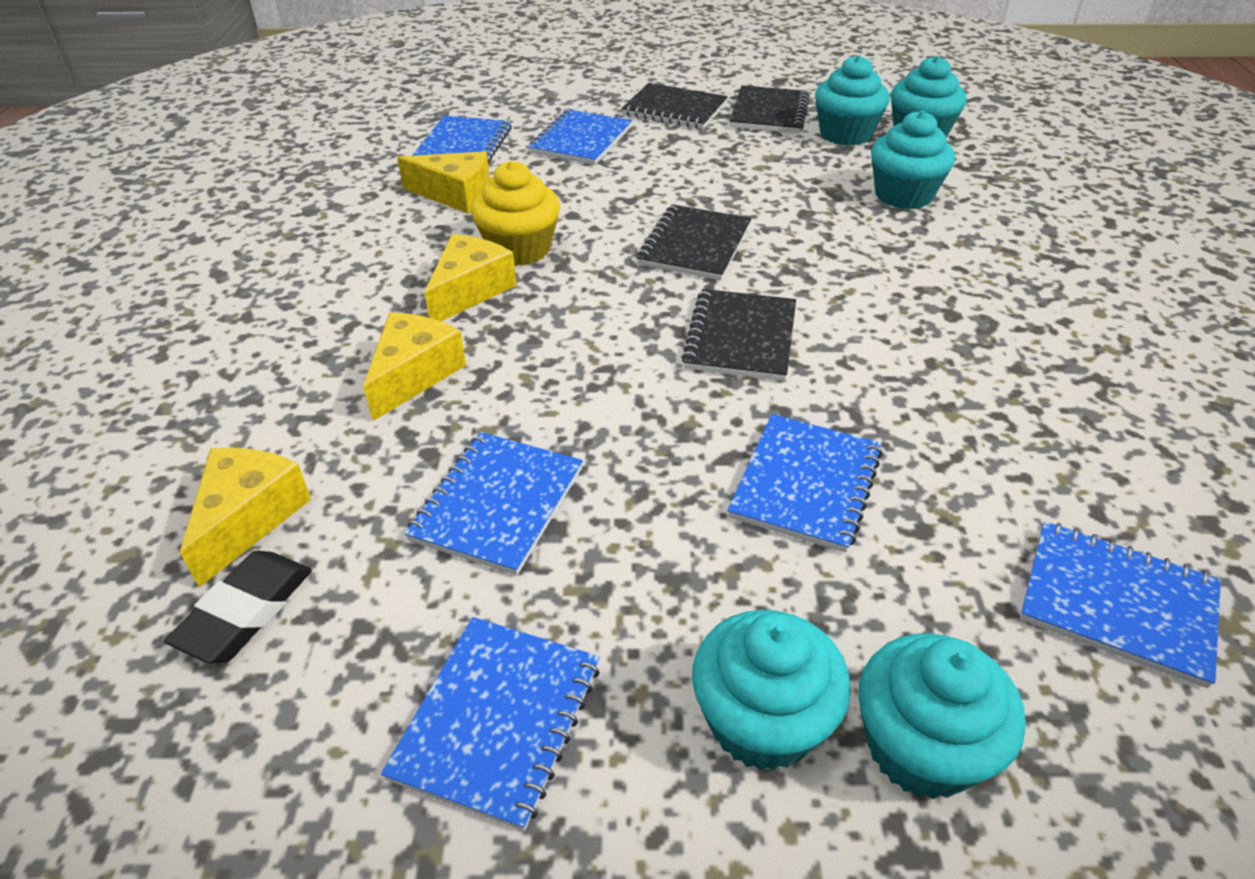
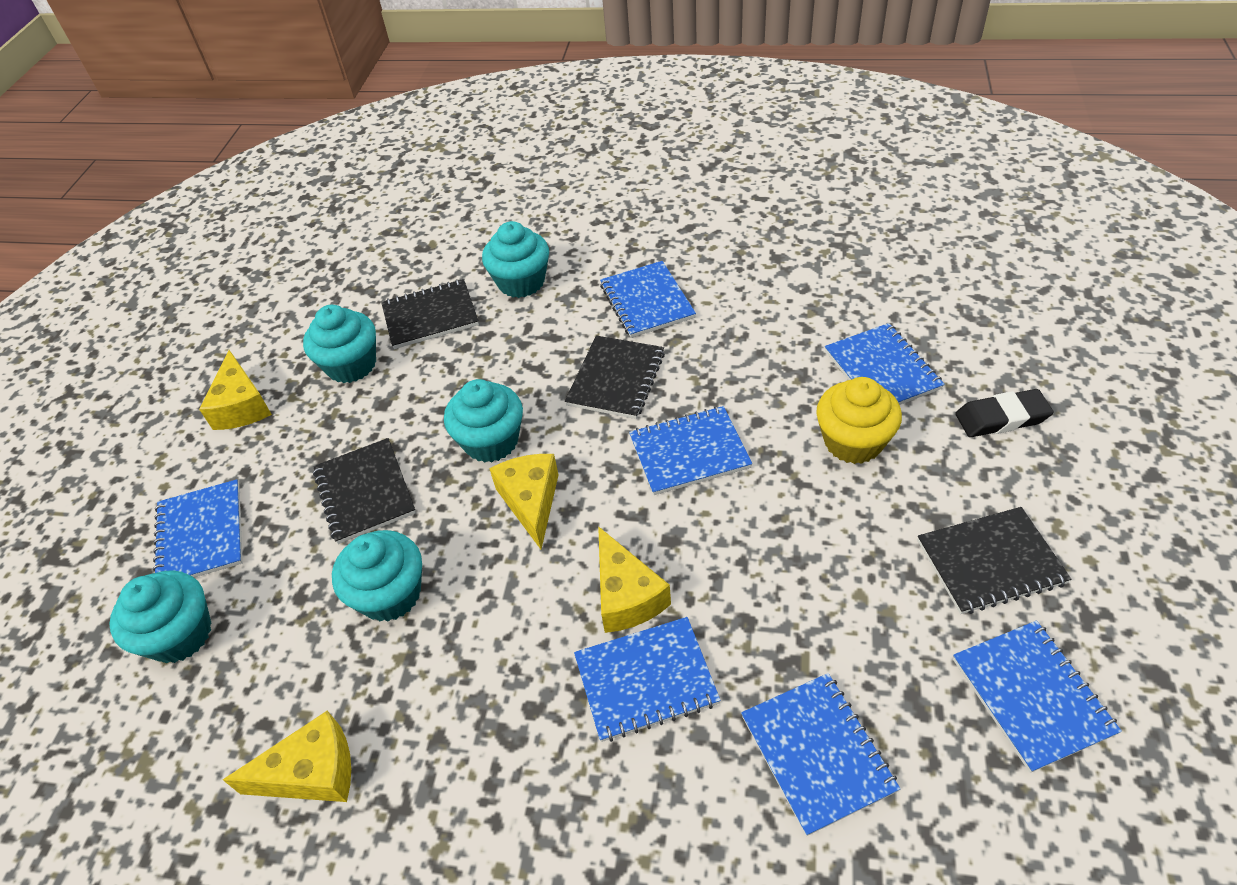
blue notebook: 6 -> 7

